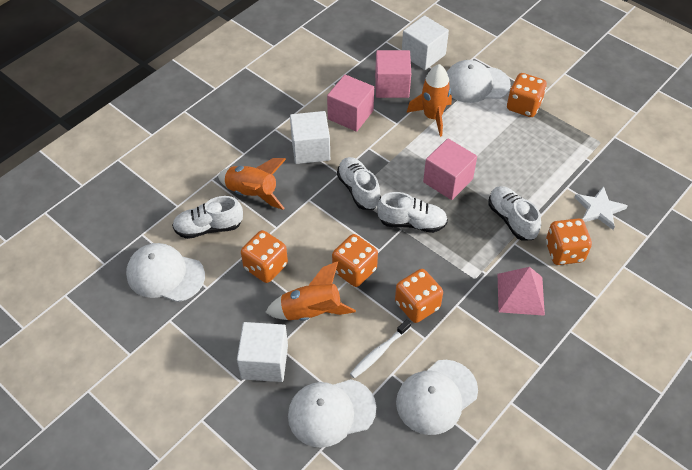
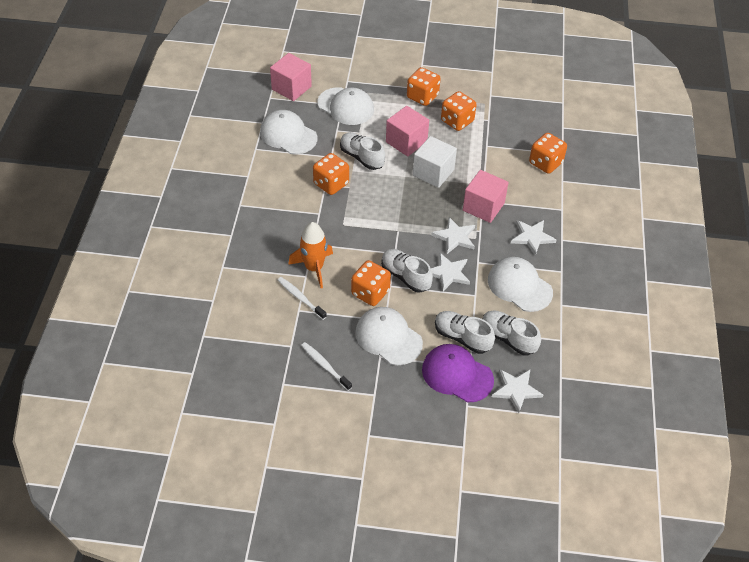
orange rocket: 3 -> 1
pink pyramid: 1 -> 0
purple cap: 0 -> 1
white cube: 3 -> 1
white star: 1 -> 4
white toothbrush: 1 -> 2

